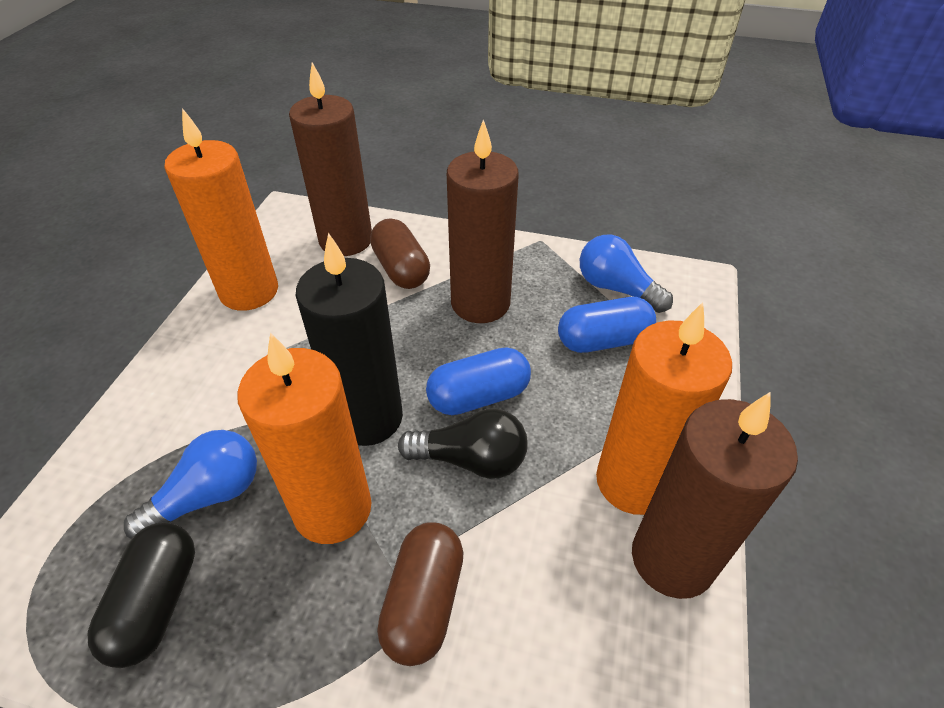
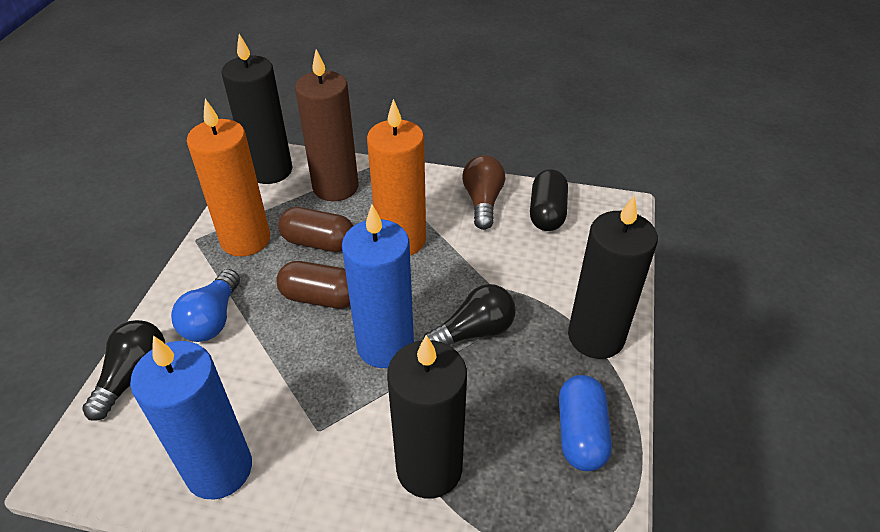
black candle: 1 -> 3
black light bulb: 1 -> 2
blue candle: 0 -> 2
blue capsule: 2 -> 1
blue light bulb: 2 -> 1
brown candle: 3 -> 1
brown light bulb: 0 -> 1
orange candle: 3 -> 2

